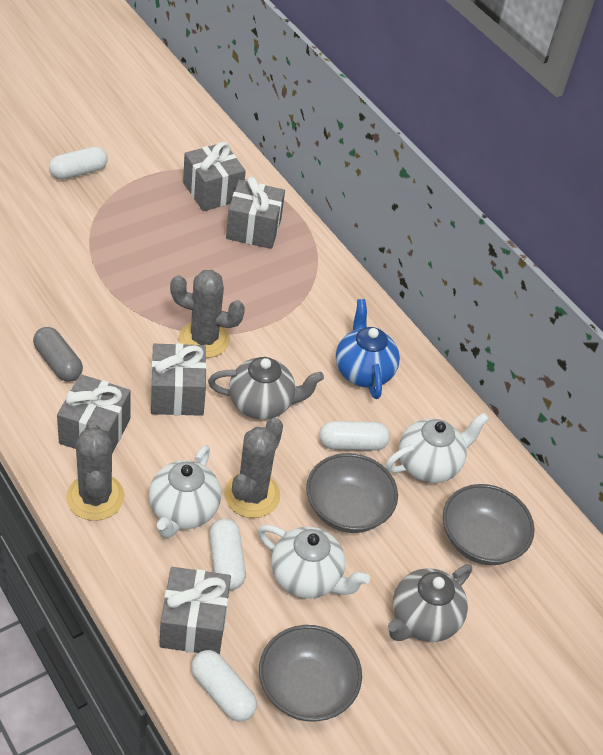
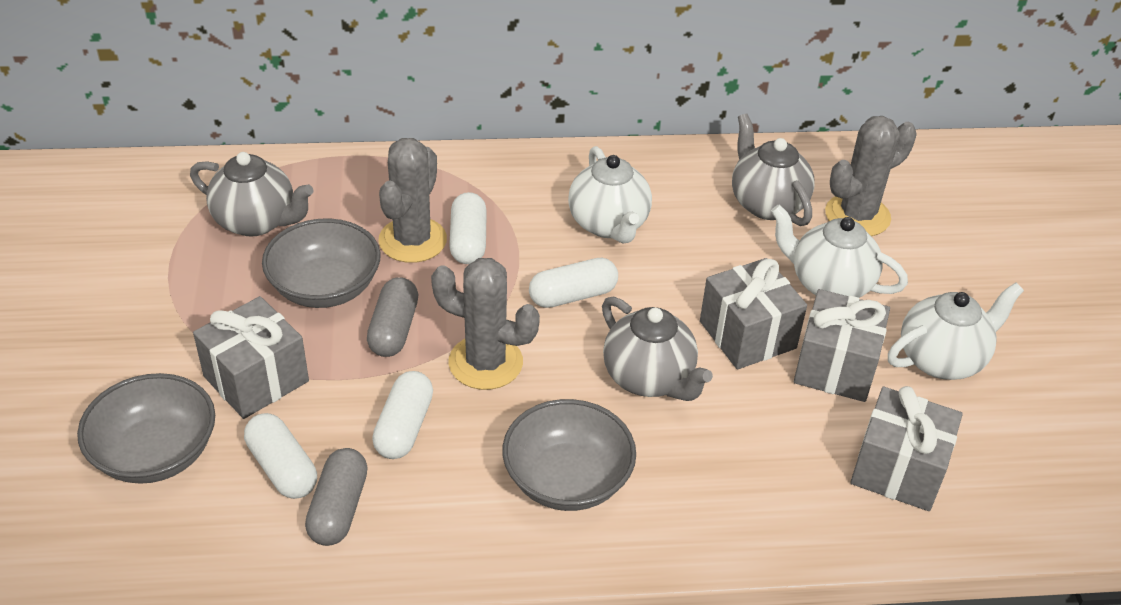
blue teapot: 1 -> 0
grey capsule: 1 -> 2
grey gift: 5 -> 4
grey teapot: 2 -> 3

